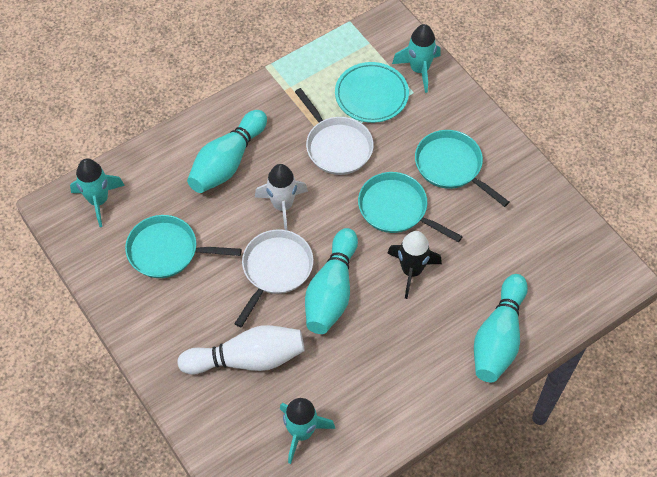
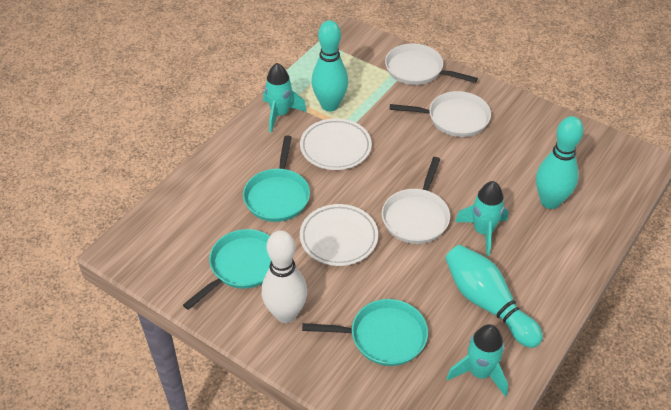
black rocket: 1 -> 0
turquoise plate: 1 -> 0
white pan: 2 -> 3
white plate: 0 -> 2
white rocket: 1 -> 0

